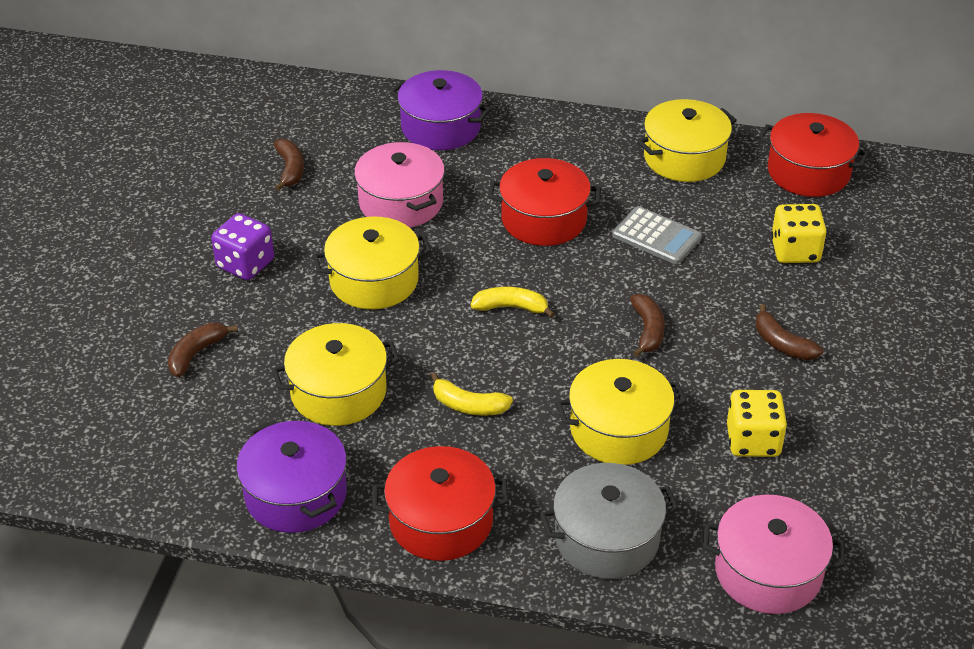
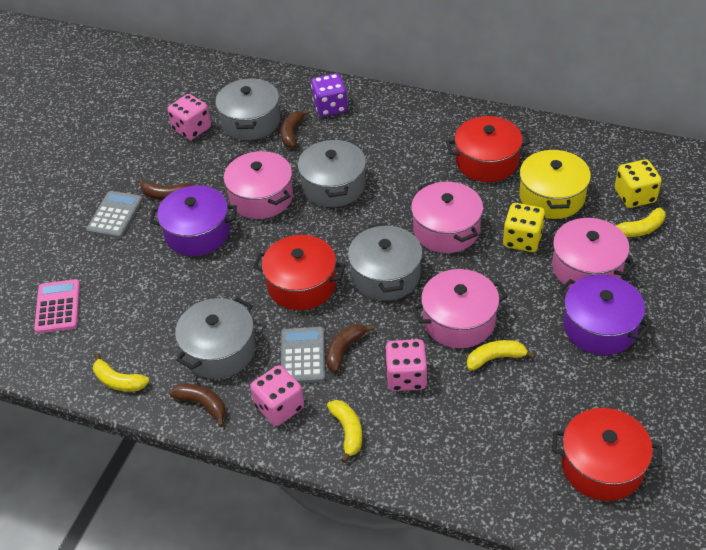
grey calculator: 1 -> 2
grey pot: 1 -> 4
pink calculator: 0 -> 1
pink dice: 0 -> 3
pink pot: 2 -> 4
yellow banana: 2 -> 4
yellow pot: 4 -> 1

